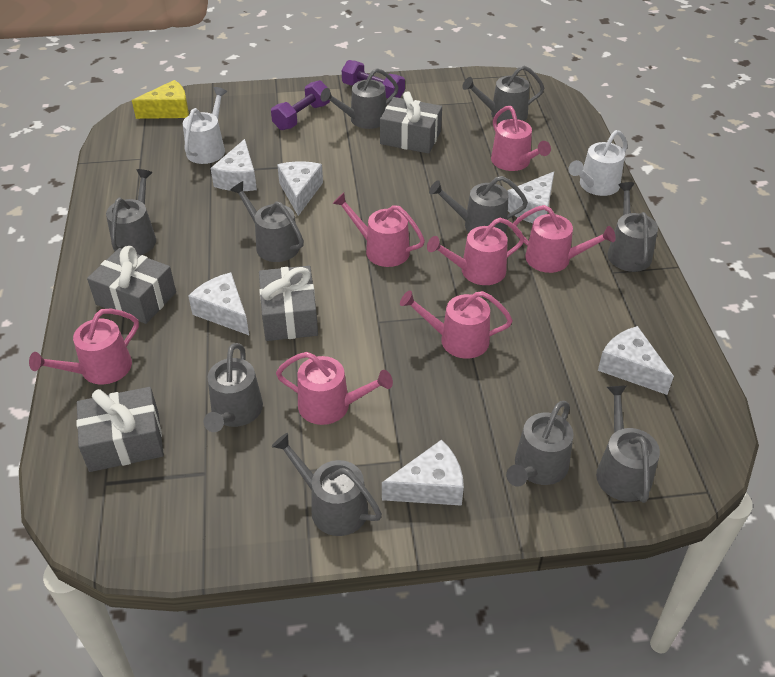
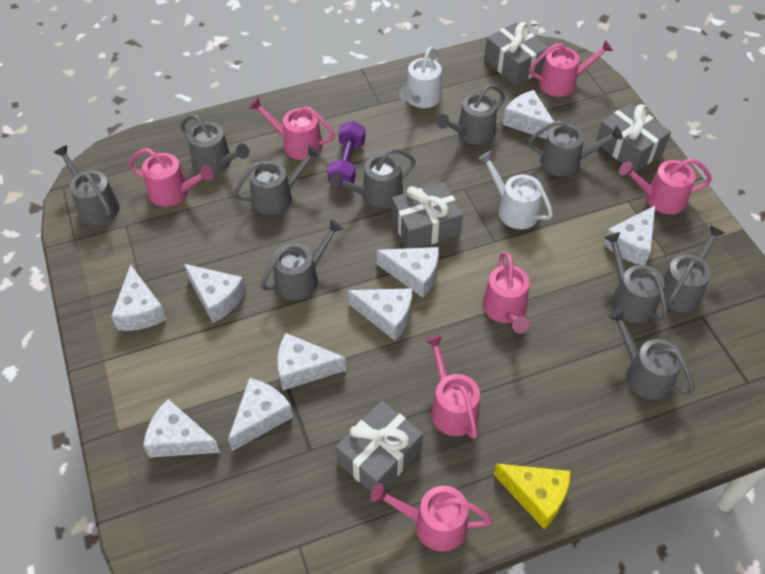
purple dumbbell: 2 -> 1
white cheese: 6 -> 9

